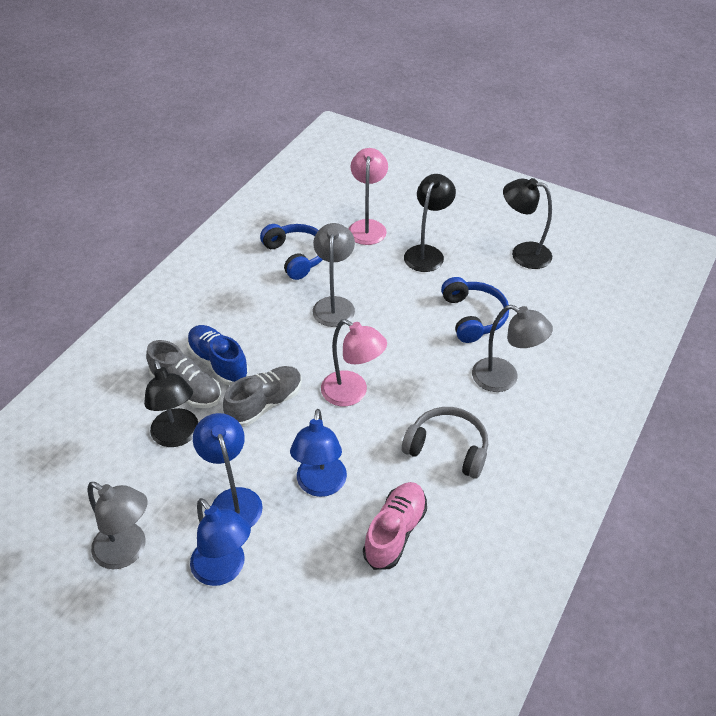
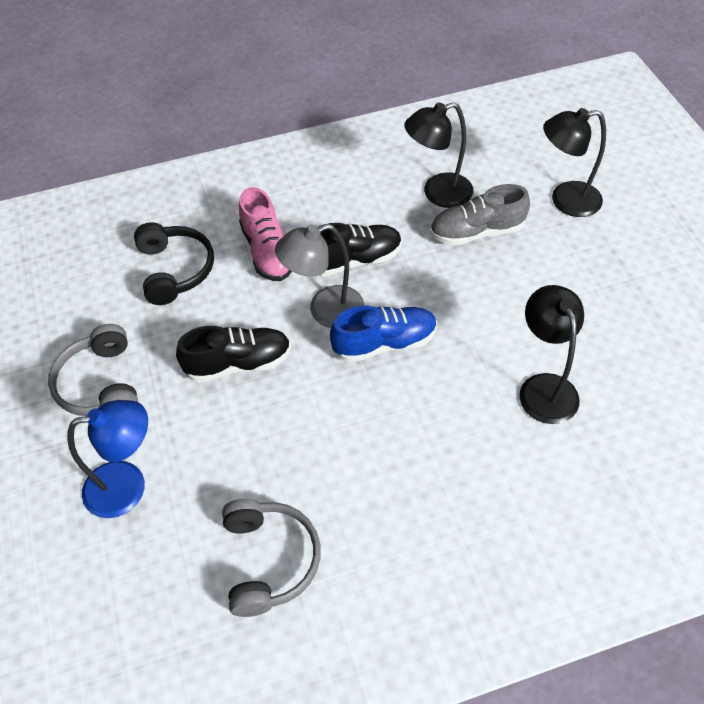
black headphones: 0 -> 1
black shoe: 0 -> 2
blue headphones: 2 -> 0
blue lamp: 3 -> 1
grey headphones: 1 -> 2
grey lamp: 3 -> 1
grey shoe: 2 -> 1
pink lamp: 2 -> 0

